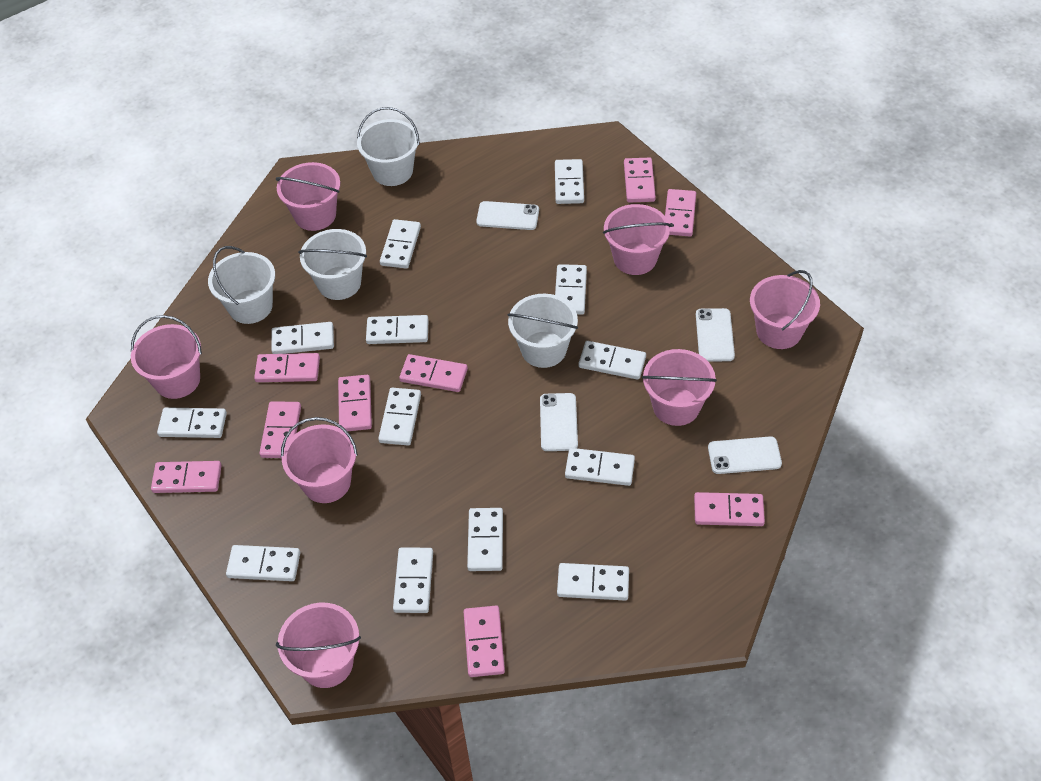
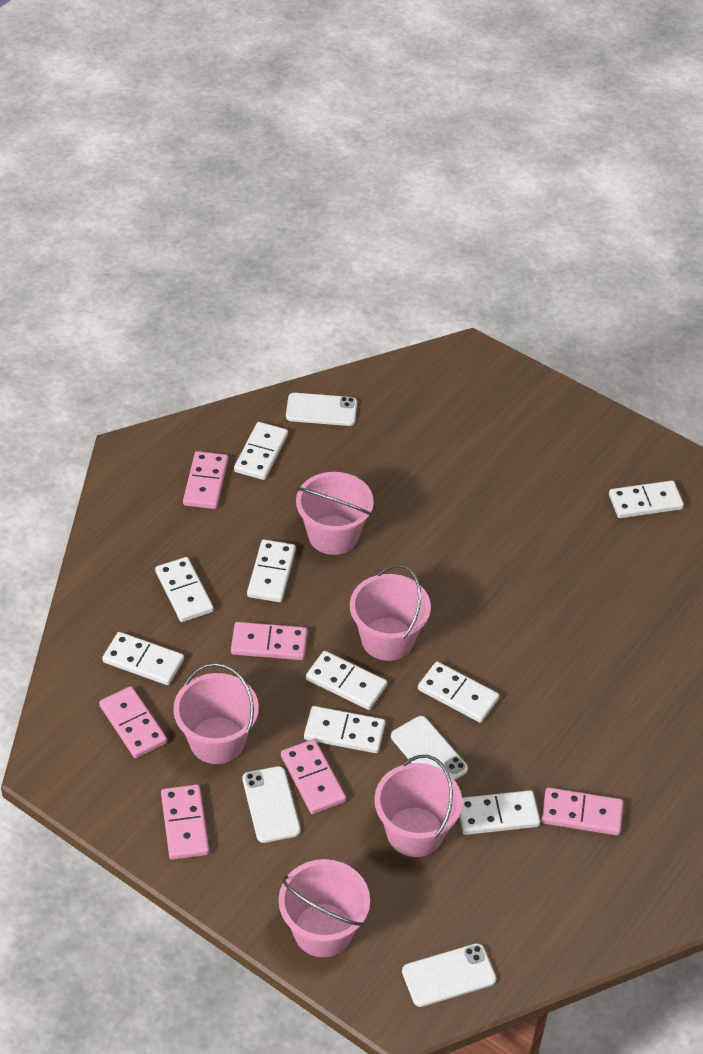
pink bucket: 7 -> 5
pink domino: 9 -> 6
white bucket: 4 -> 0
white domino: 13 -> 9

